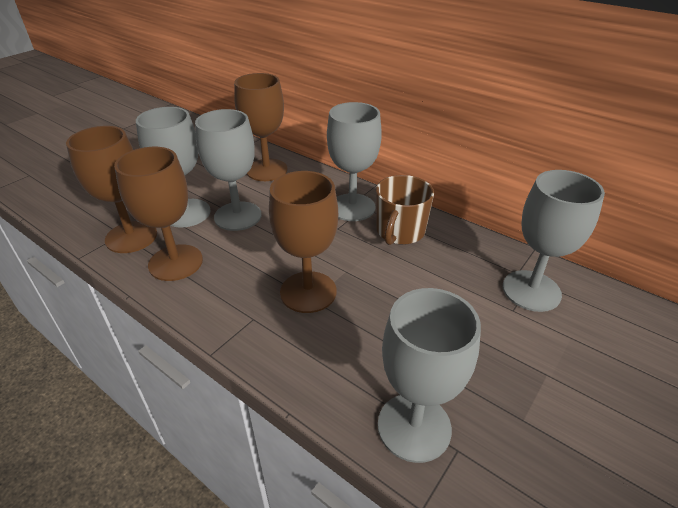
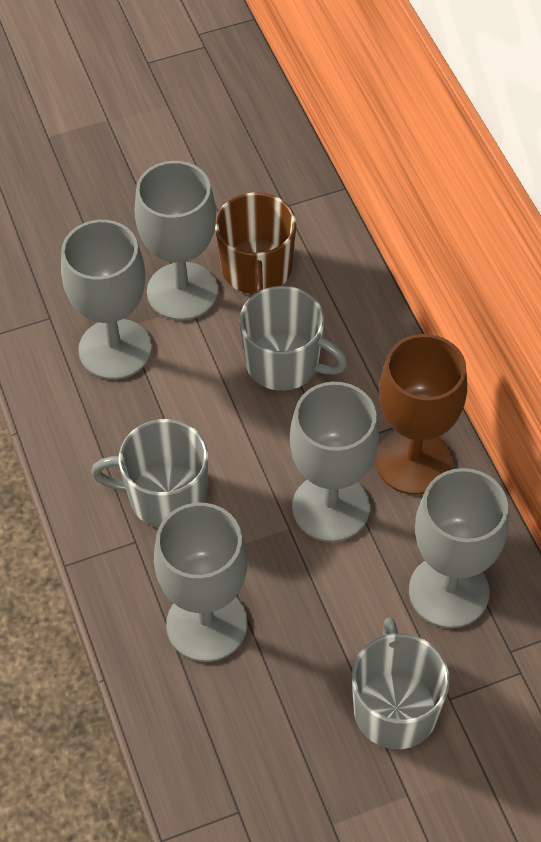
brown goblet: 4 -> 1
grey mug: 0 -> 3

